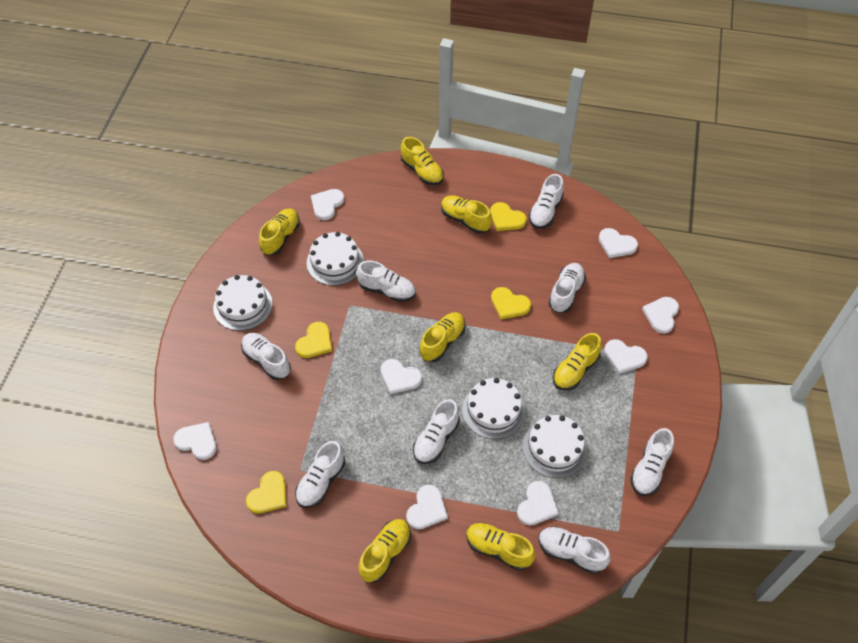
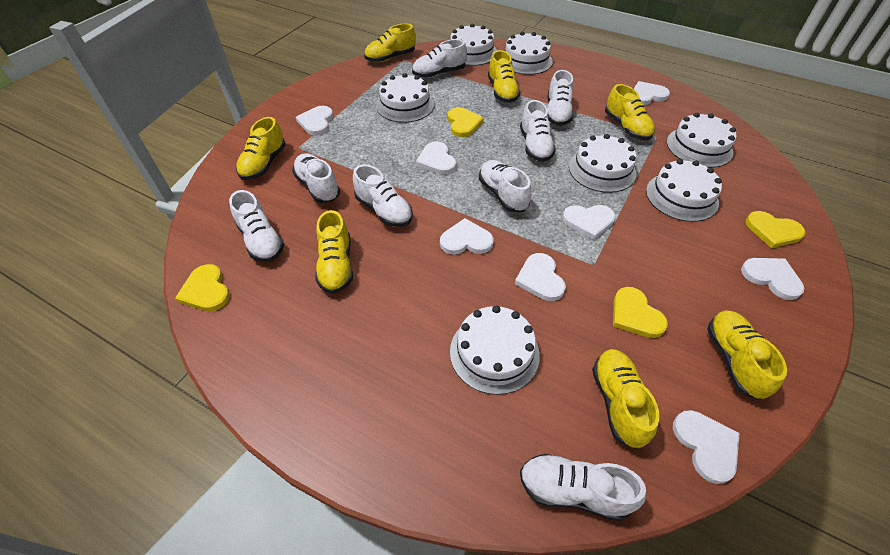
white cake: 4 -> 7

